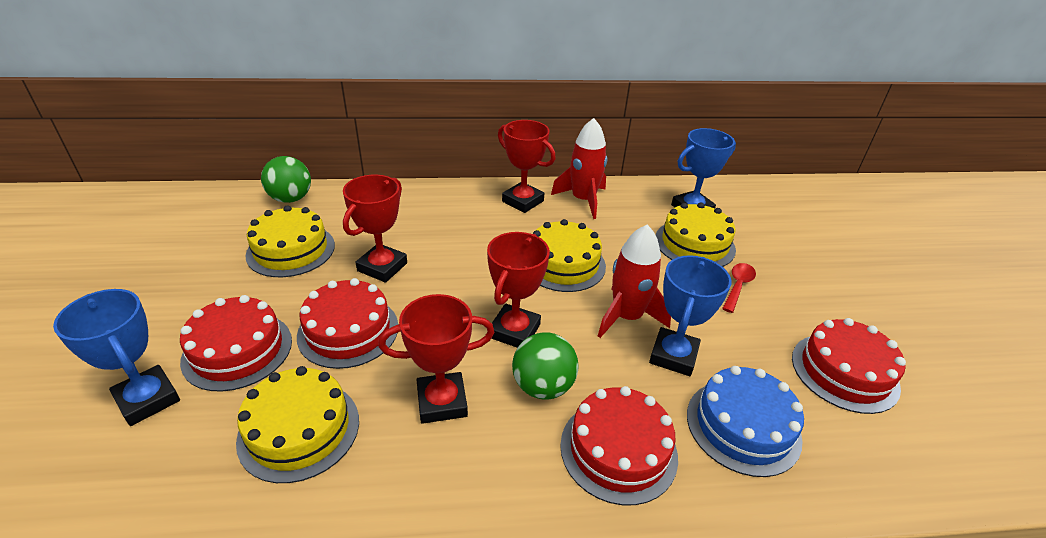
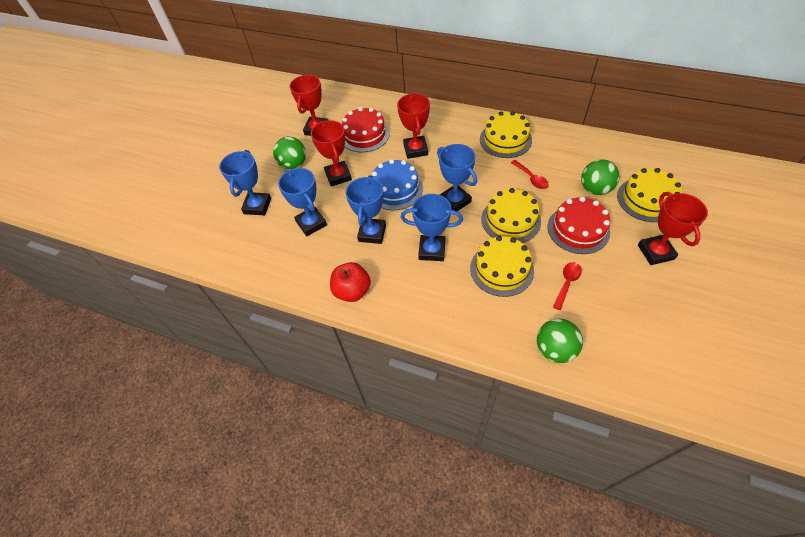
blue trophy: 3 -> 5
green ball: 2 -> 3
red apple: 0 -> 1
red cake: 4 -> 2
red rocket: 2 -> 0
red spoon: 1 -> 2

